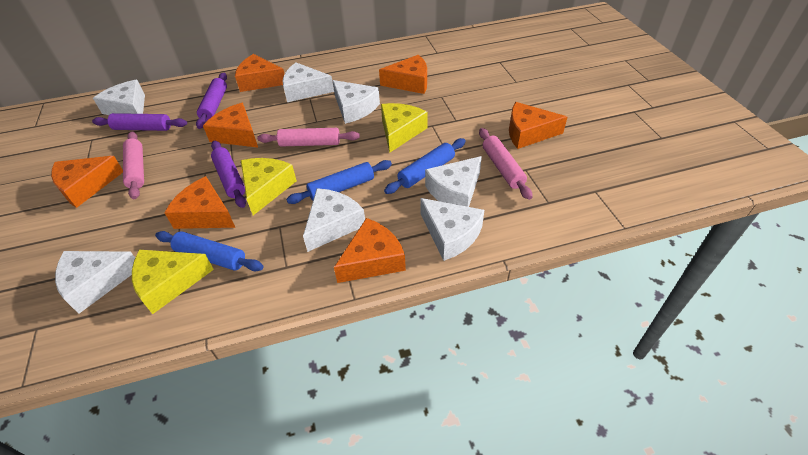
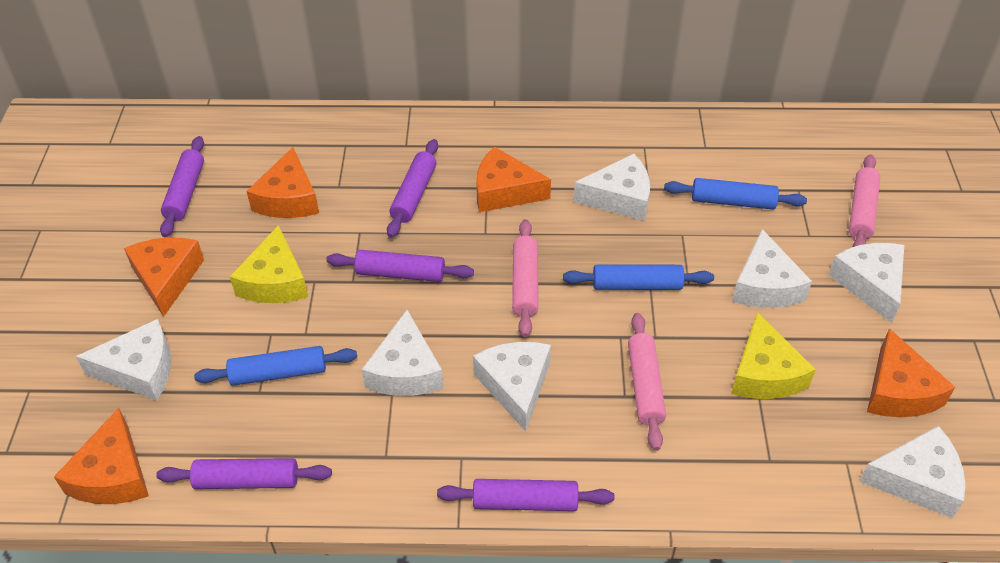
orange cheese: 7 -> 5
purple rolling pin: 3 -> 5
yellow cheese: 3 -> 2

